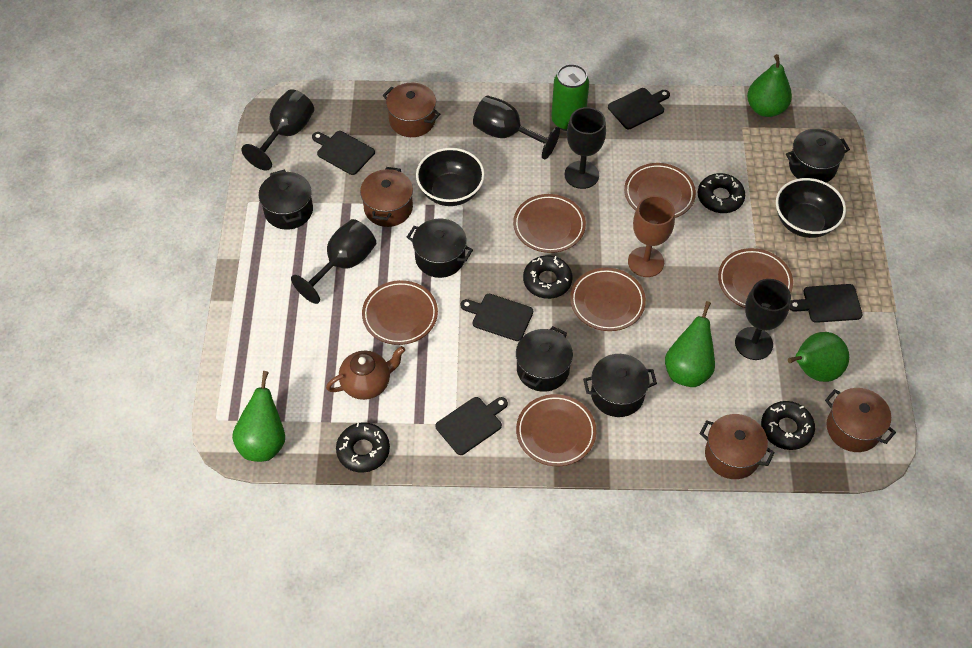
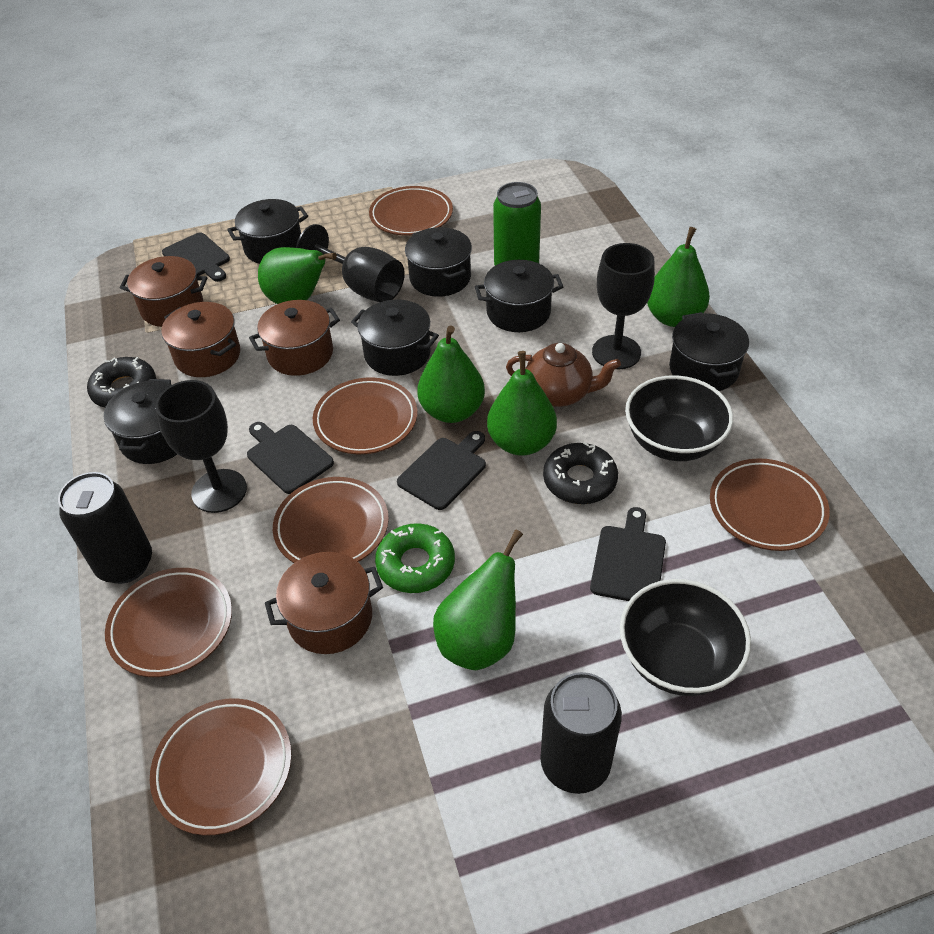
black can: 0 -> 2
black cutting board: 5 -> 4
black donut: 4 -> 2
black goblet: 5 -> 3
black pot: 5 -> 6
brown goblet: 1 -> 0
green donut: 0 -> 1
green pear: 4 -> 5

